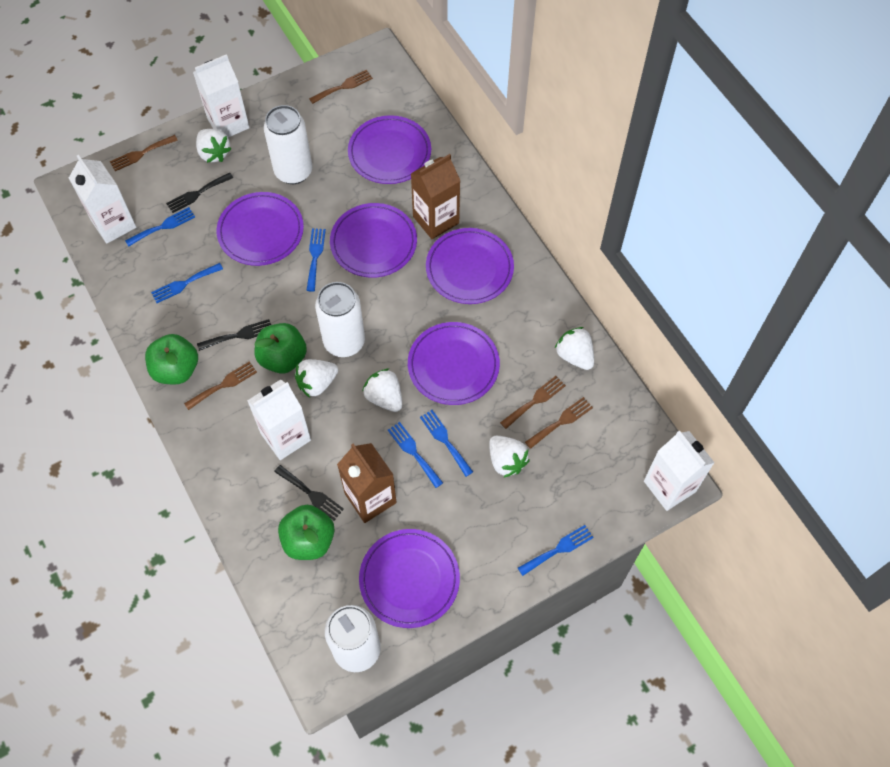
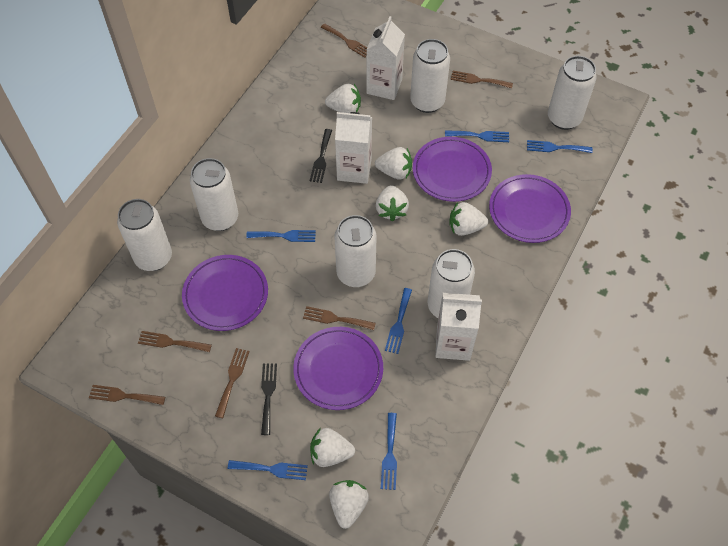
black fork: 3 -> 2
brown carton: 2 -> 0
brown fork: 5 -> 6
green apple: 3 -> 0
purple plate: 6 -> 4
white can: 3 -> 6
white carton: 4 -> 3
white strawberry: 5 -> 6

